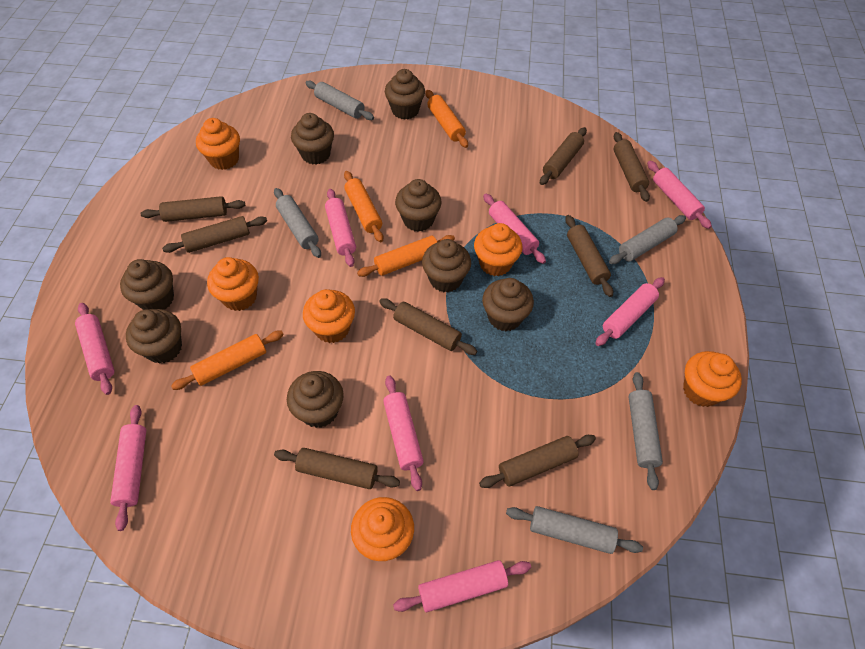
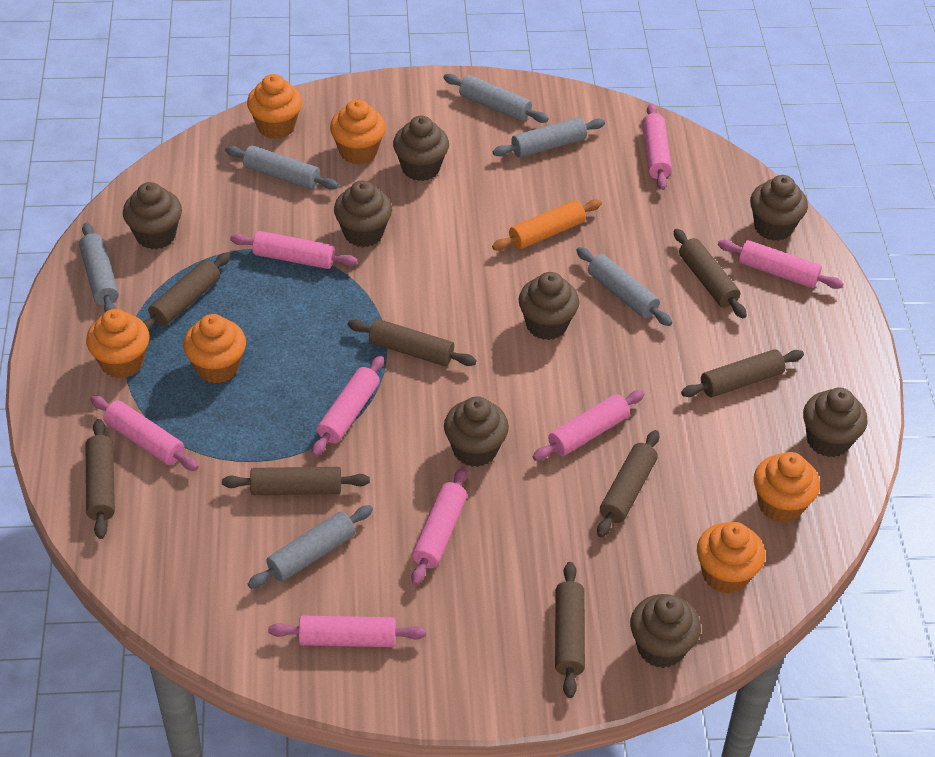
grey rolling pin: 5 -> 6
orange rolling pin: 4 -> 1

